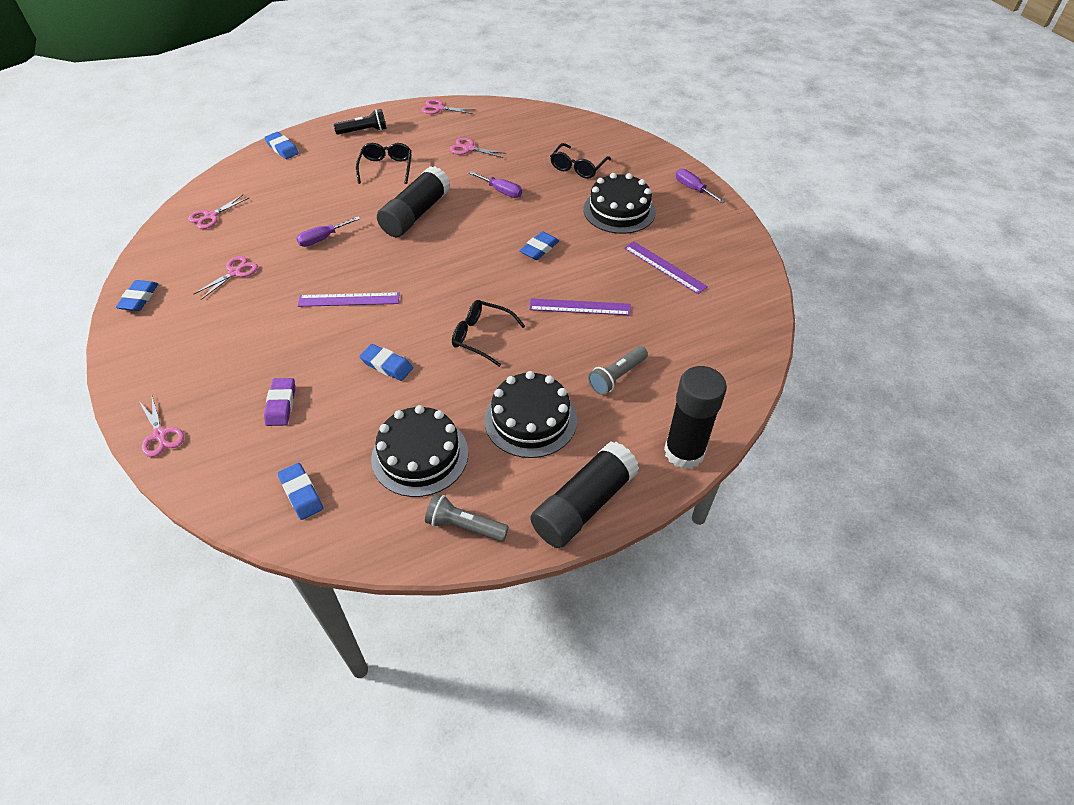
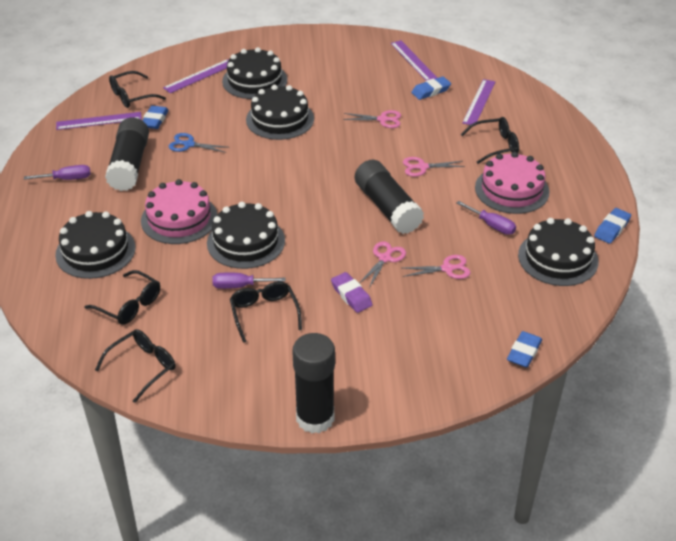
black cake: 3 -> 5
black flashlight: 1 -> 0
black glasses: 3 -> 5
blue eraser: 5 -> 4
blue scissors: 0 -> 1
grey flashlight: 2 -> 0
pink cake: 0 -> 2
pink scissors: 5 -> 4
purple ruler: 3 -> 4

